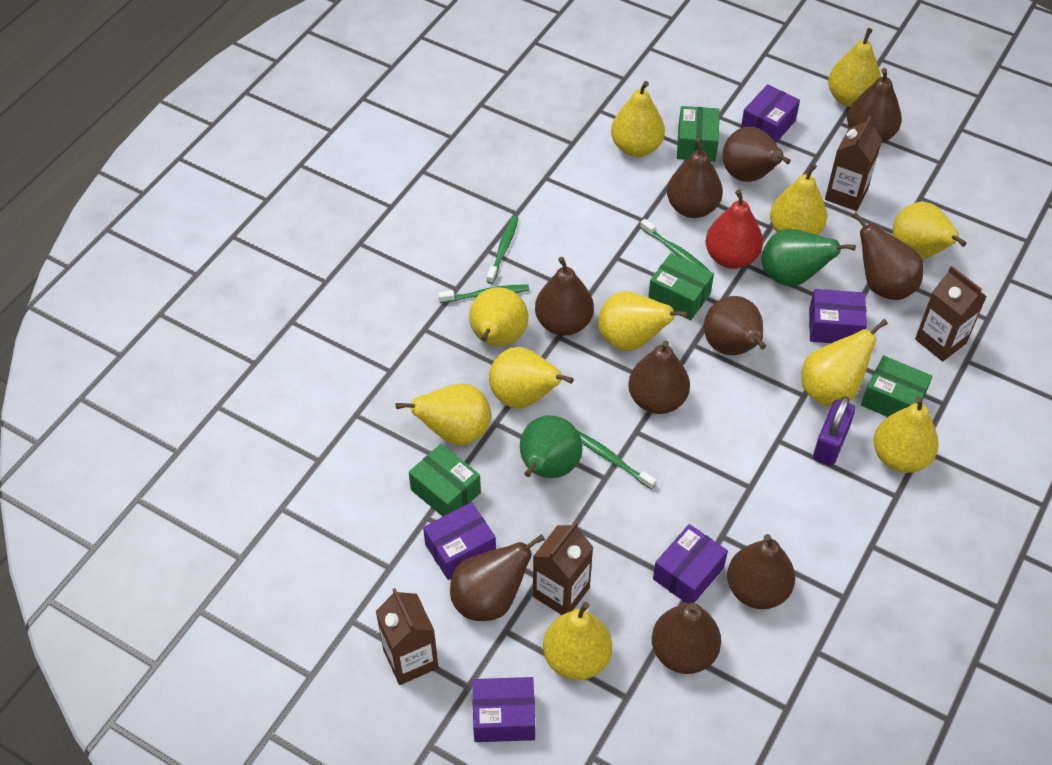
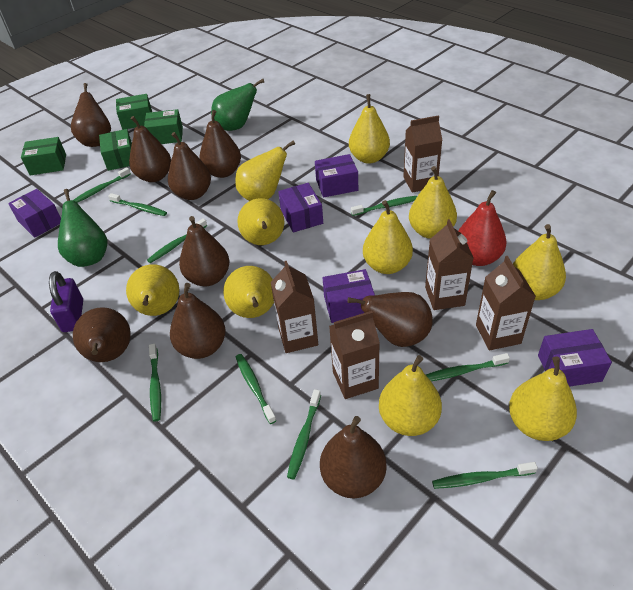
brown carton: 4 -> 5
brown pear: 10 -> 9
green toothbrush: 4 -> 9
yellow pear: 11 -> 10

